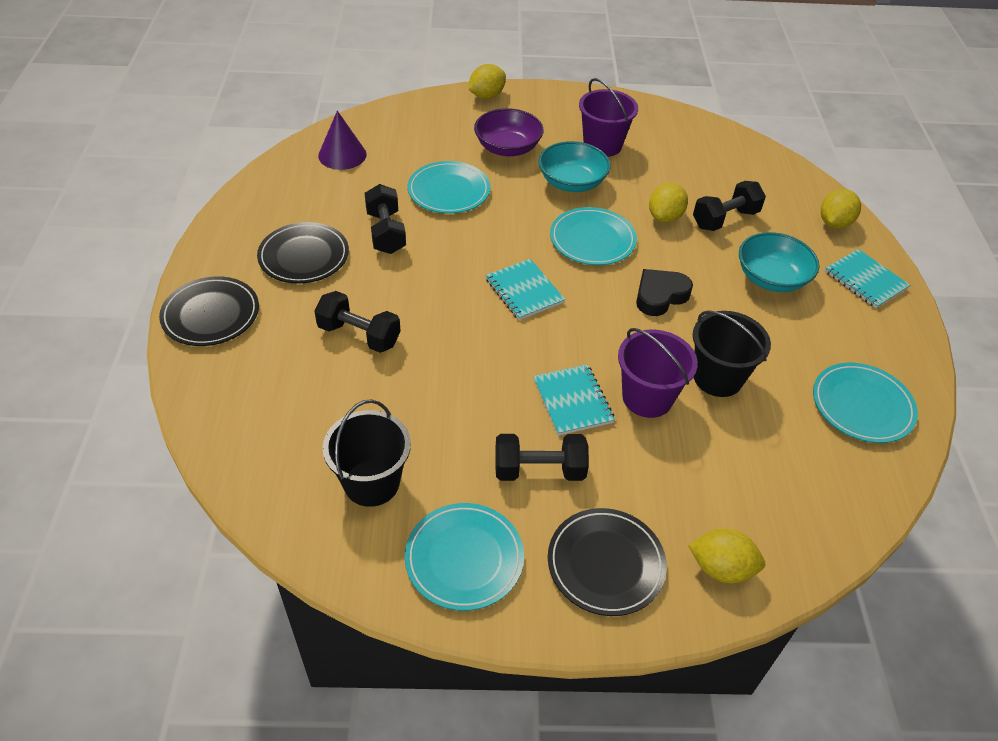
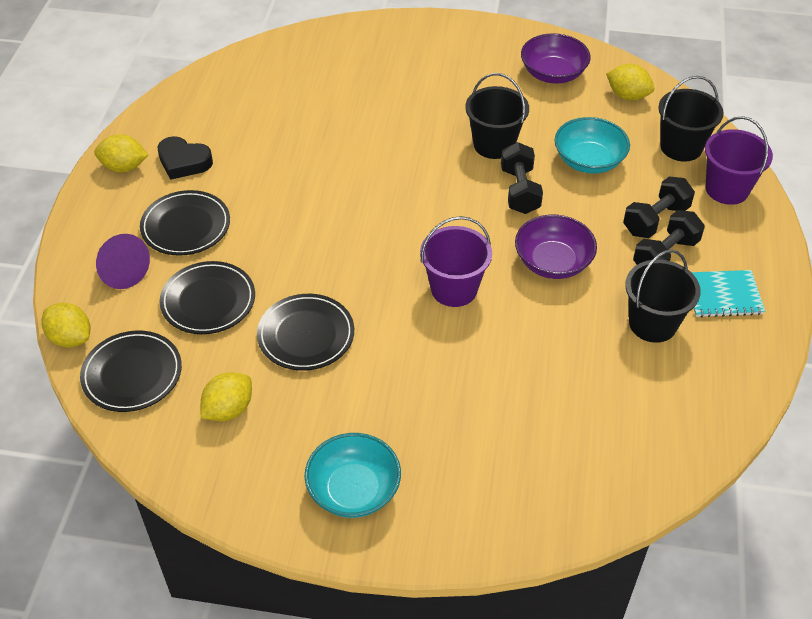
black bucket: 2 -> 3
black dumbbell: 4 -> 3
black plate: 3 -> 4
purple bowl: 1 -> 2
turquoise notebook: 3 -> 1
turquoise plate: 4 -> 0

